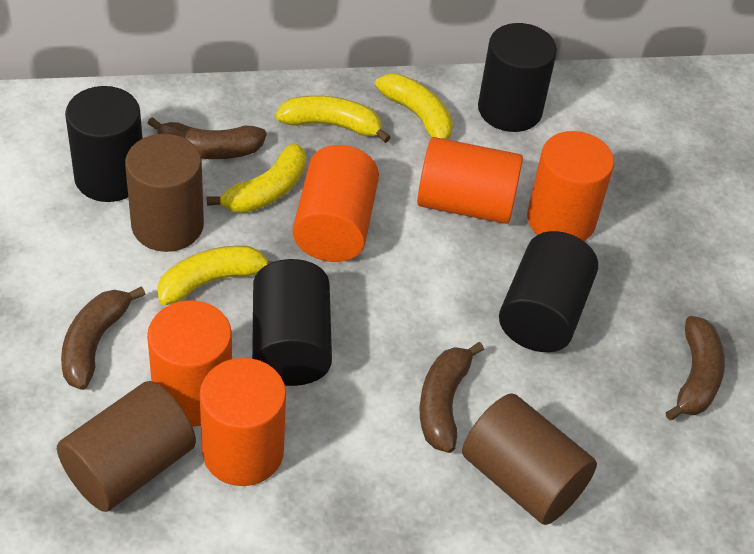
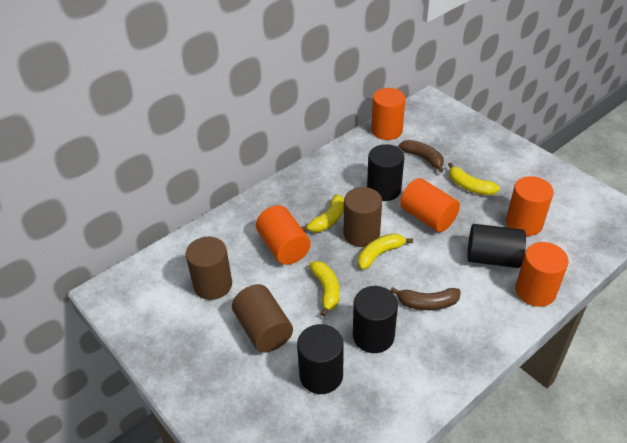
brown banana: 4 -> 2

